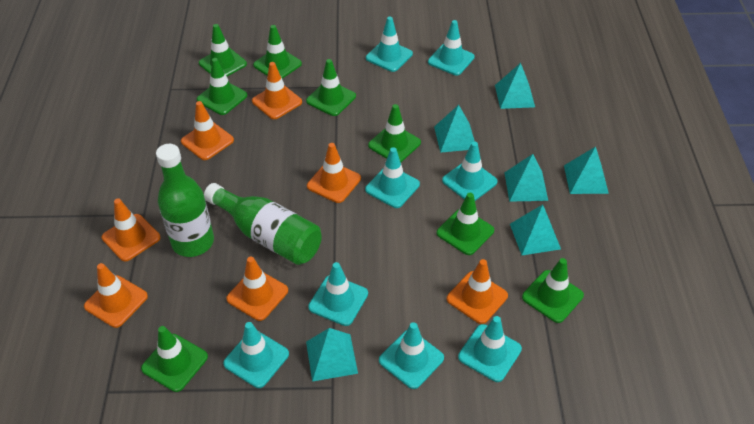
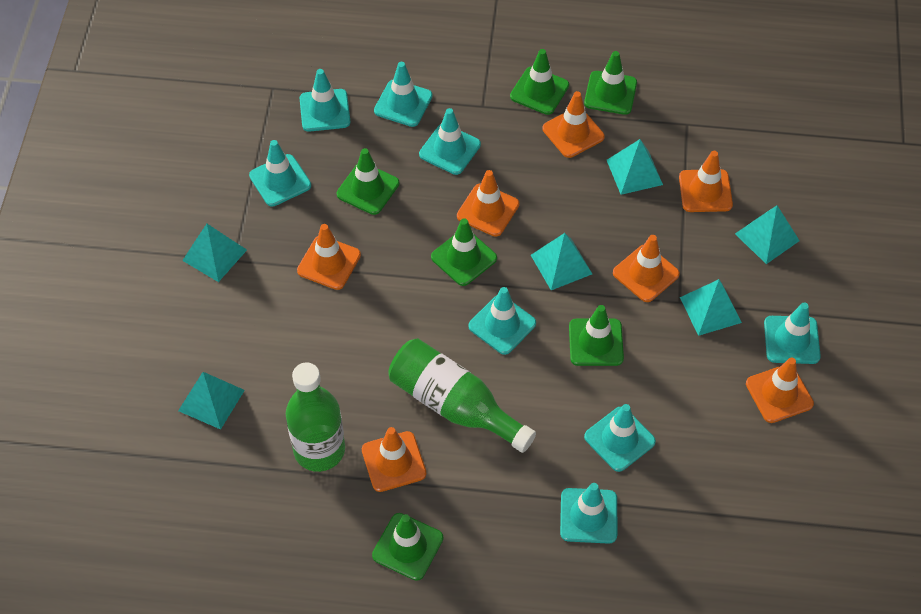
green traffic cone: 8 -> 6

